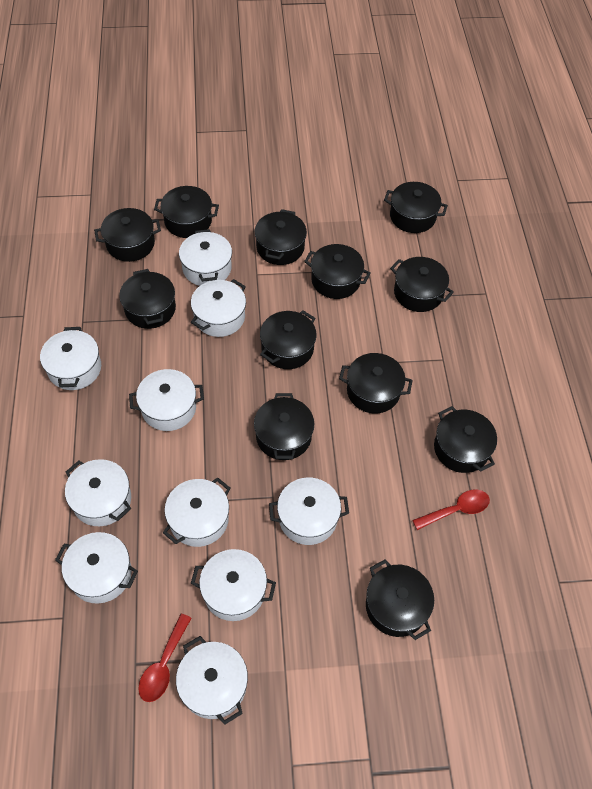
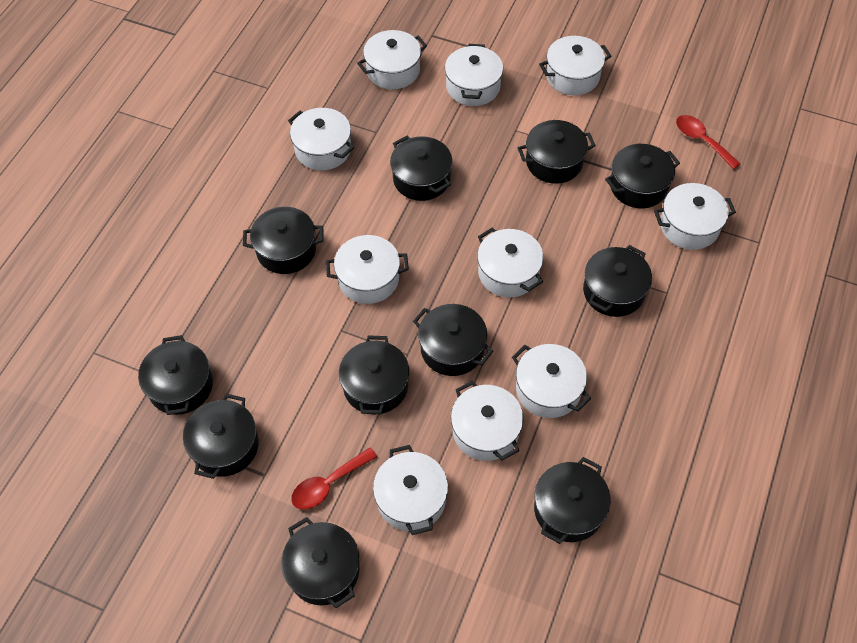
black pot: 12 -> 11

